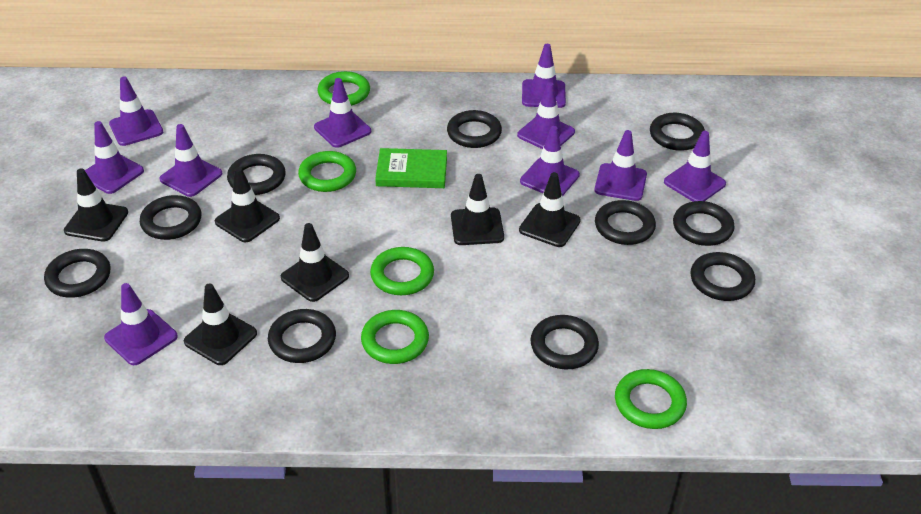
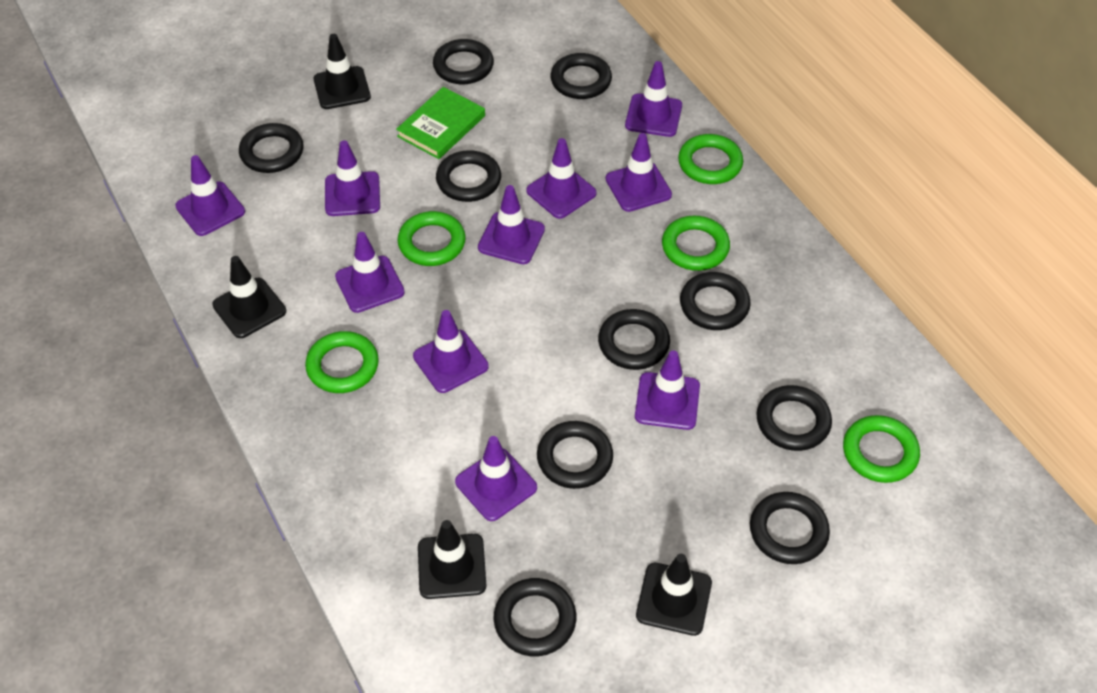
black traffic cone: 6 -> 4

